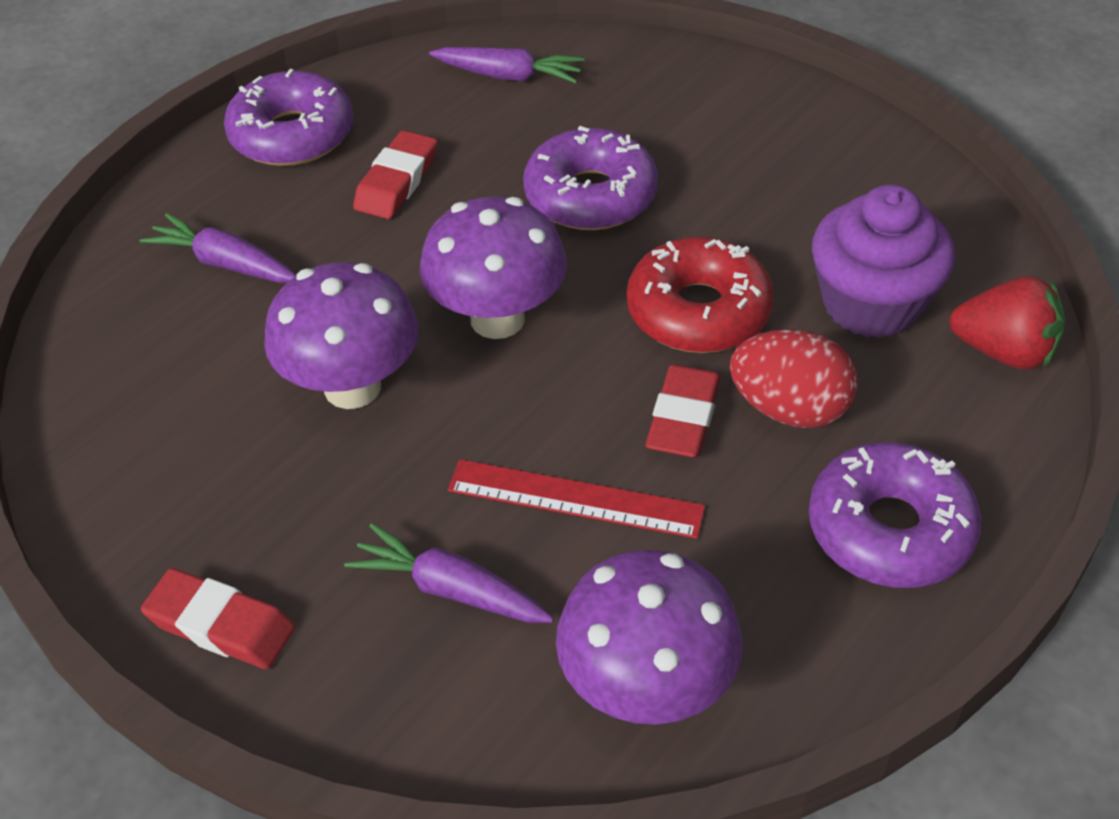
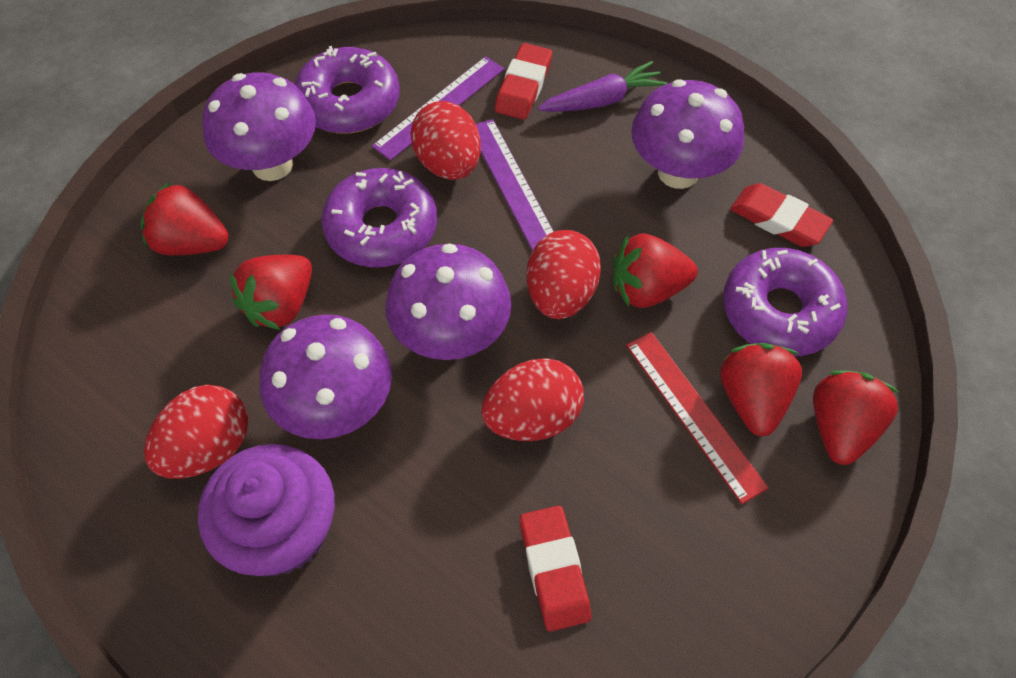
purple carrot: 3 -> 1
purple mushroom: 3 -> 4
purple ruler: 0 -> 2
red donut: 1 -> 0
red egg: 1 -> 4
red strawberry: 1 -> 5

